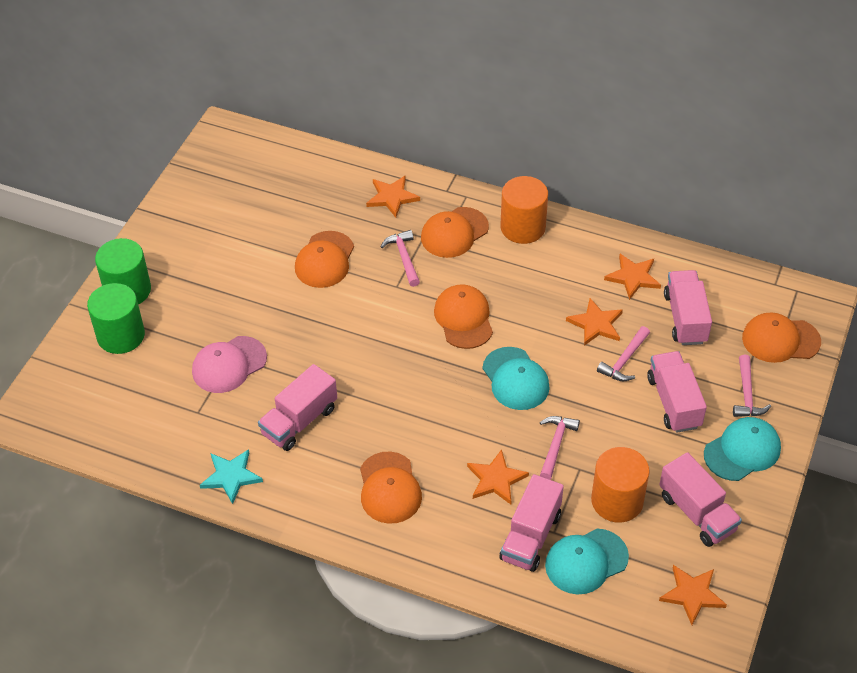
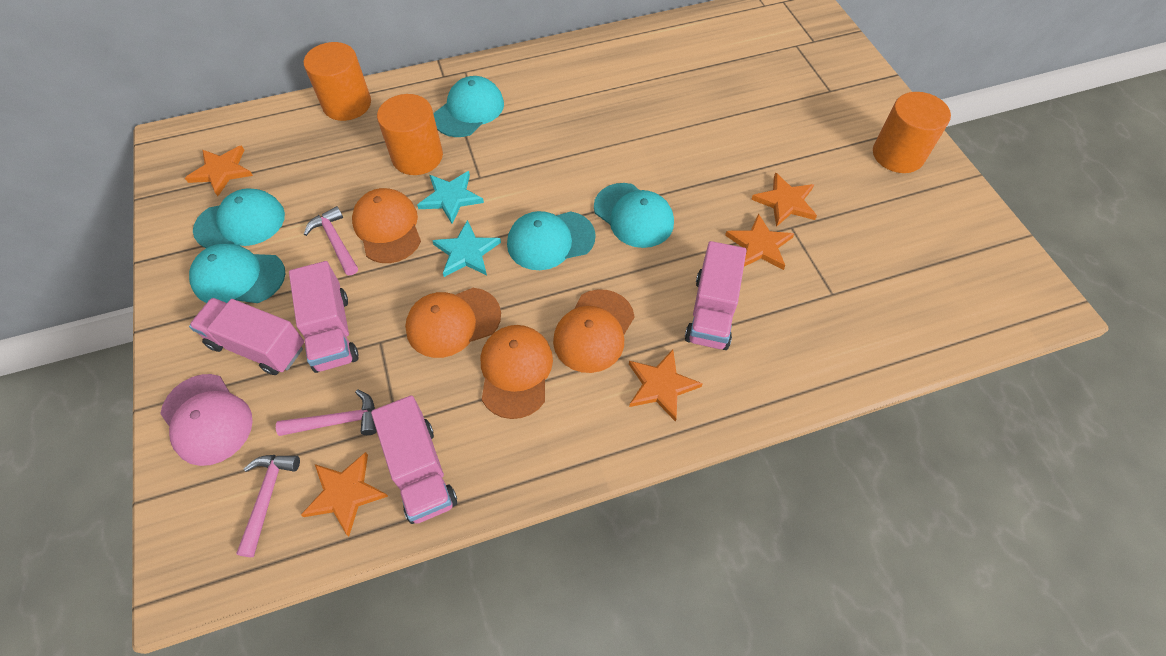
green cylinder: 2 -> 0
orange cap: 5 -> 4
orange cylinder: 2 -> 3
pink hammer: 4 -> 3
pink truck: 5 -> 4
turquoise cap: 3 -> 5
turquoise star: 1 -> 2

